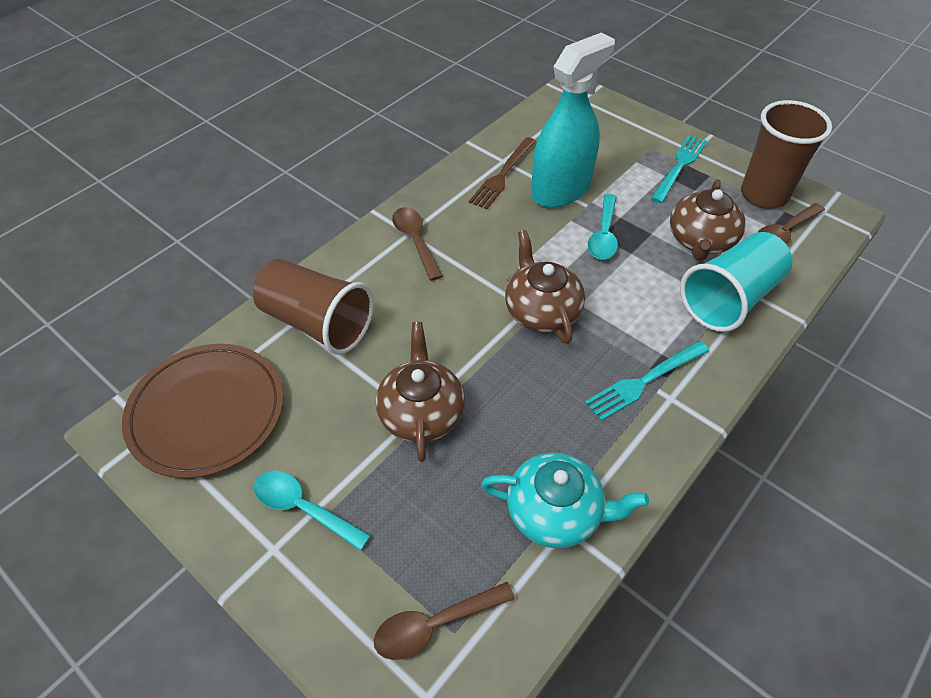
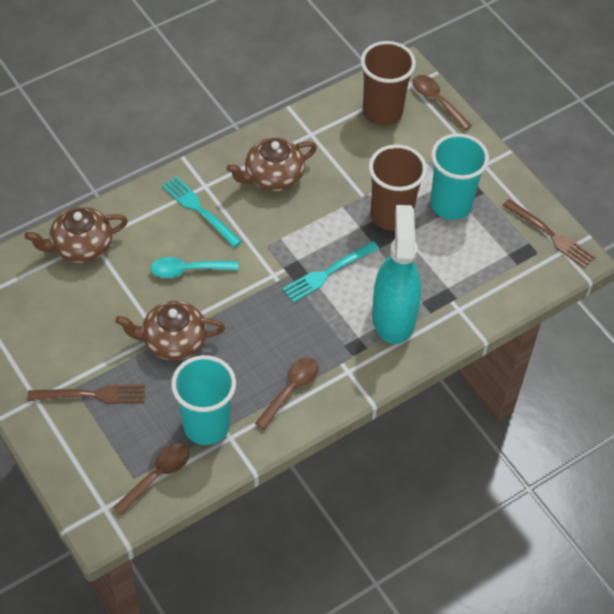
brown fork: 1 -> 2
brown plate: 1 -> 0
turquoise cup: 1 -> 2
turquoise spoon: 2 -> 1
turquoise teapot: 1 -> 0

